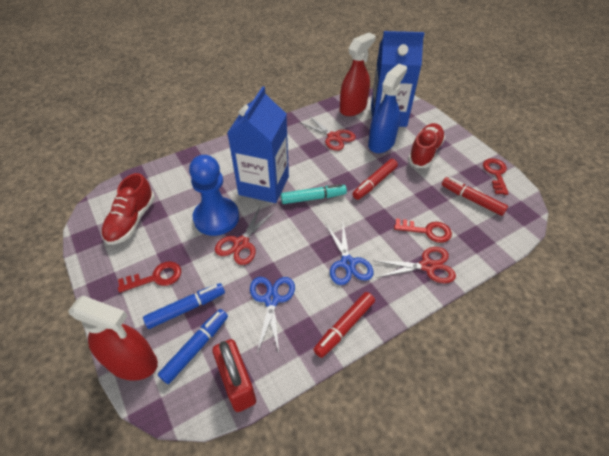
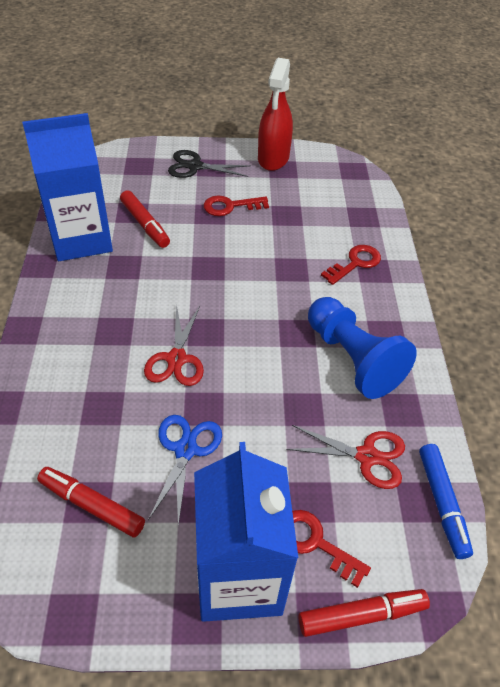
black scissors: 0 -> 1
blue marker: 2 -> 1
blue scissors: 2 -> 1
blue spray bottle: 1 -> 0
red padlock: 1 -> 0
red scissors: 3 -> 2
red shoe: 2 -> 0
red spray bottle: 2 -> 1
turquoise marker: 1 -> 0

